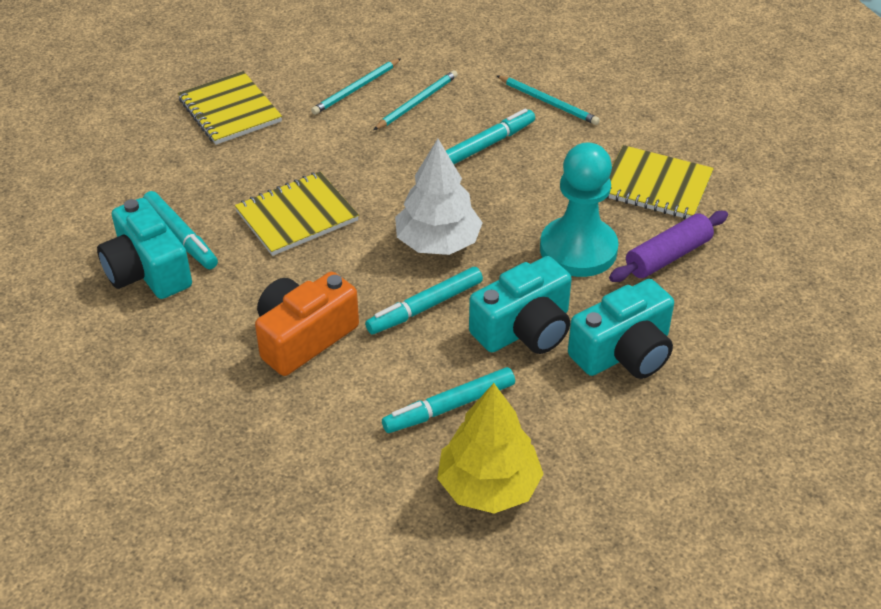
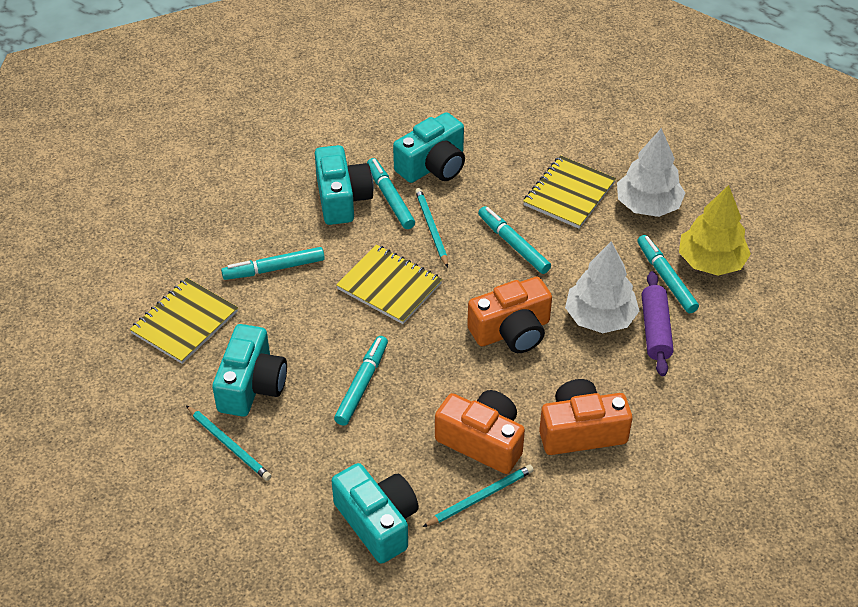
orange camera: 1 -> 3
turquoise camera: 3 -> 4
turquoise marker: 4 -> 5
turquoise pawn: 1 -> 0
white tree: 1 -> 2

